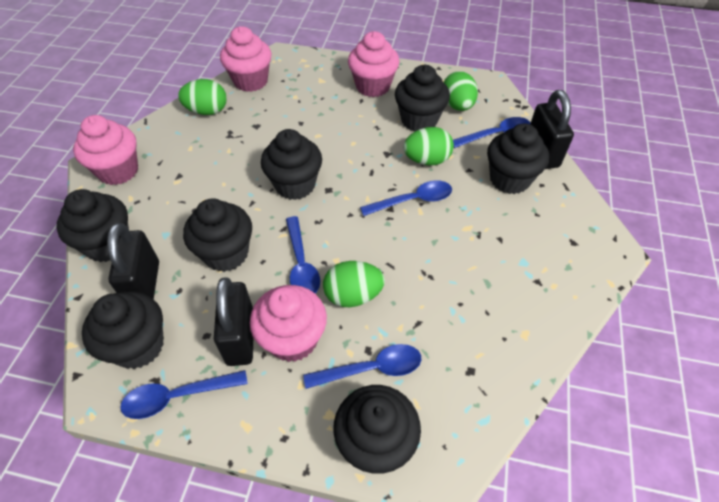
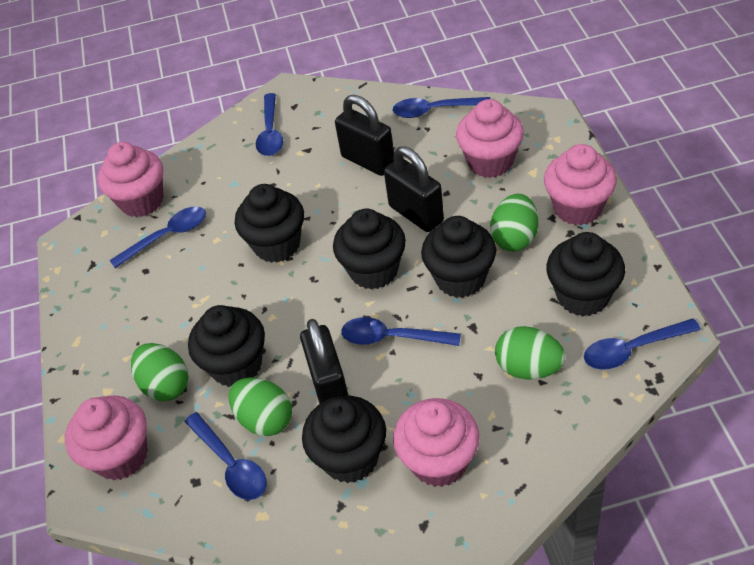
black cupcake: 7 -> 6
blue spoon: 5 -> 6
pink cupcake: 4 -> 5

